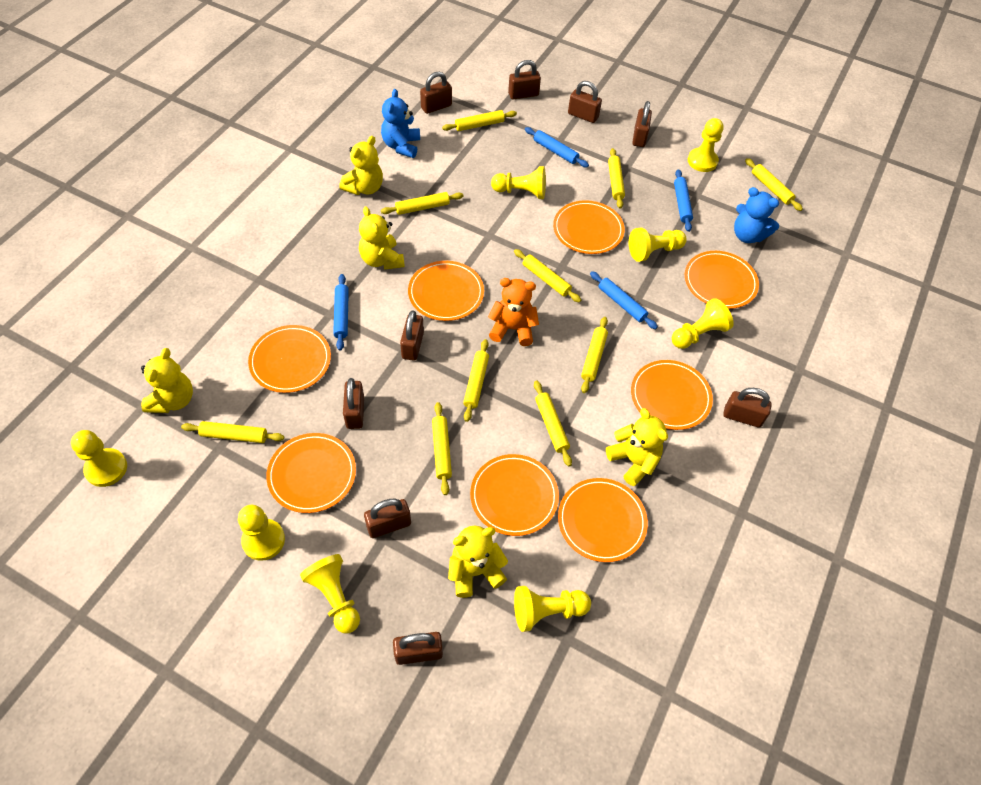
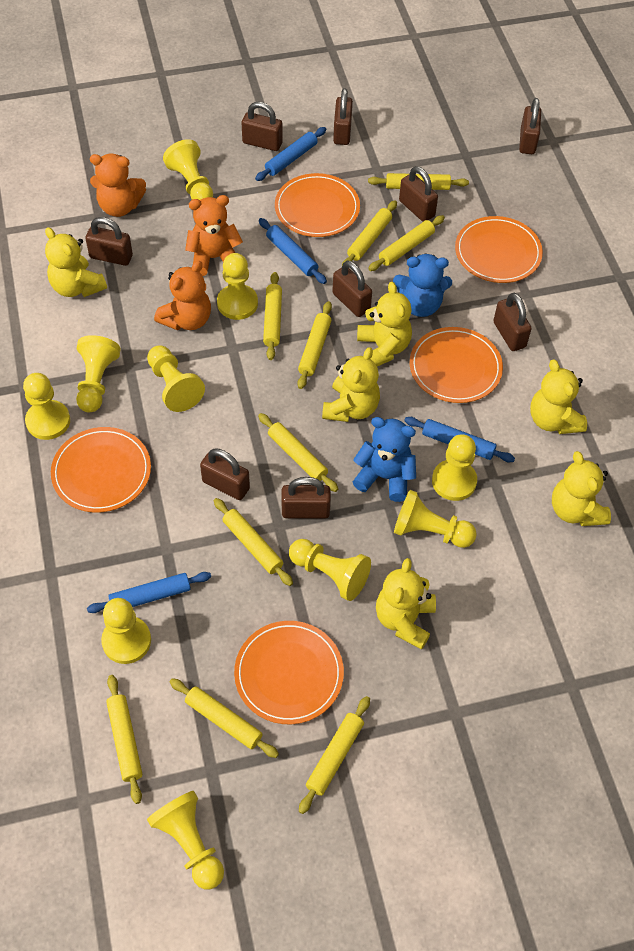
orange plate: 8 -> 5
orange teddy bear: 1 -> 3
yellow pawn: 8 -> 10
yellow teddy bear: 5 -> 6

